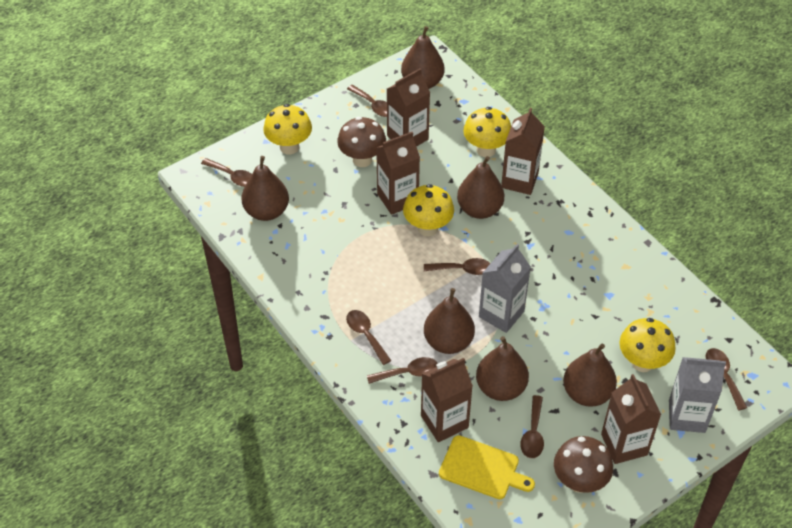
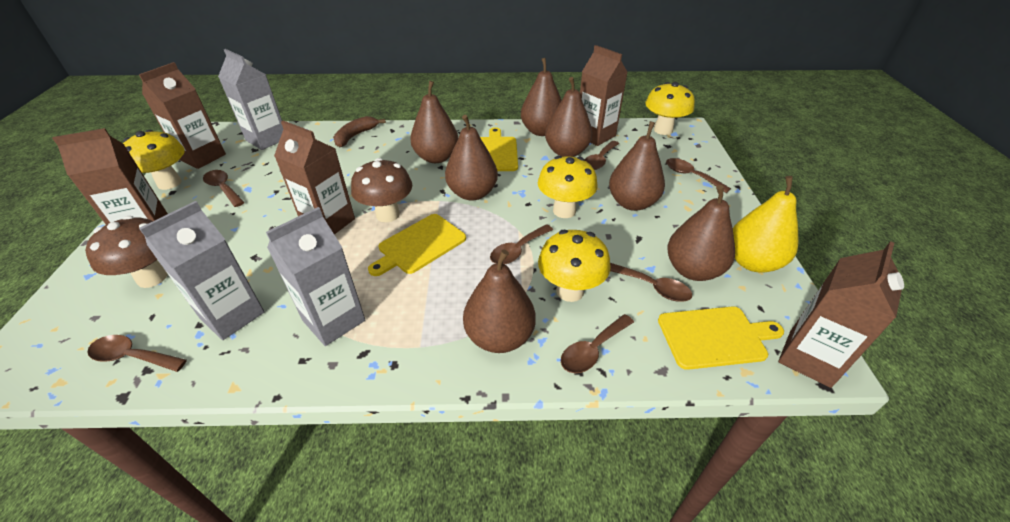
brown banana: 0 -> 1
brown pear: 6 -> 7
grey carton: 2 -> 3
yellow cutting board: 1 -> 3
yellow pear: 0 -> 1

